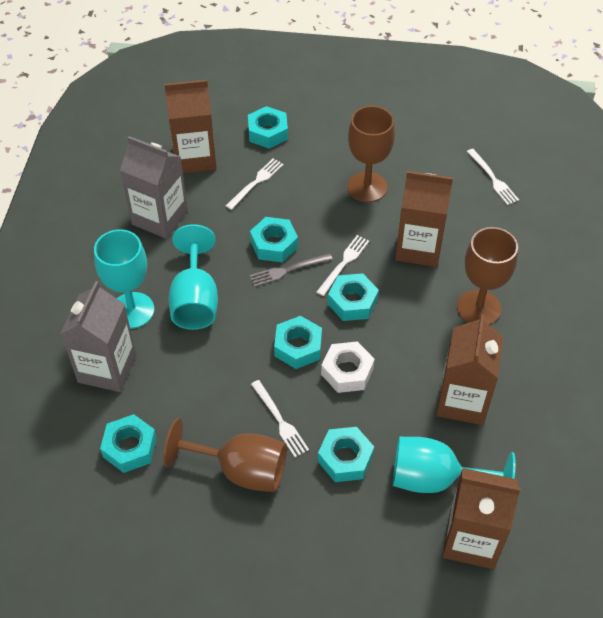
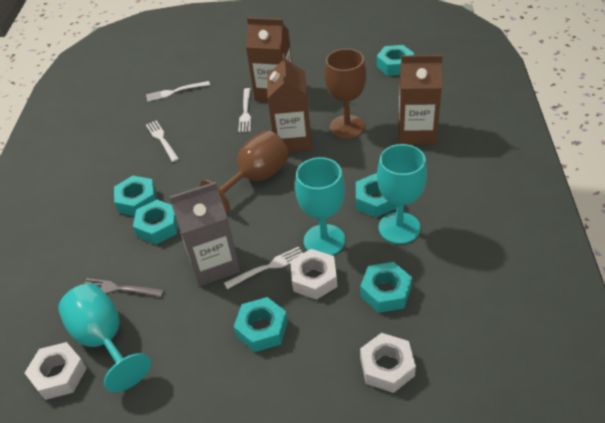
brown carton: 4 -> 3
brown goblet: 3 -> 2
grey carton: 2 -> 1
white nut: 1 -> 3

